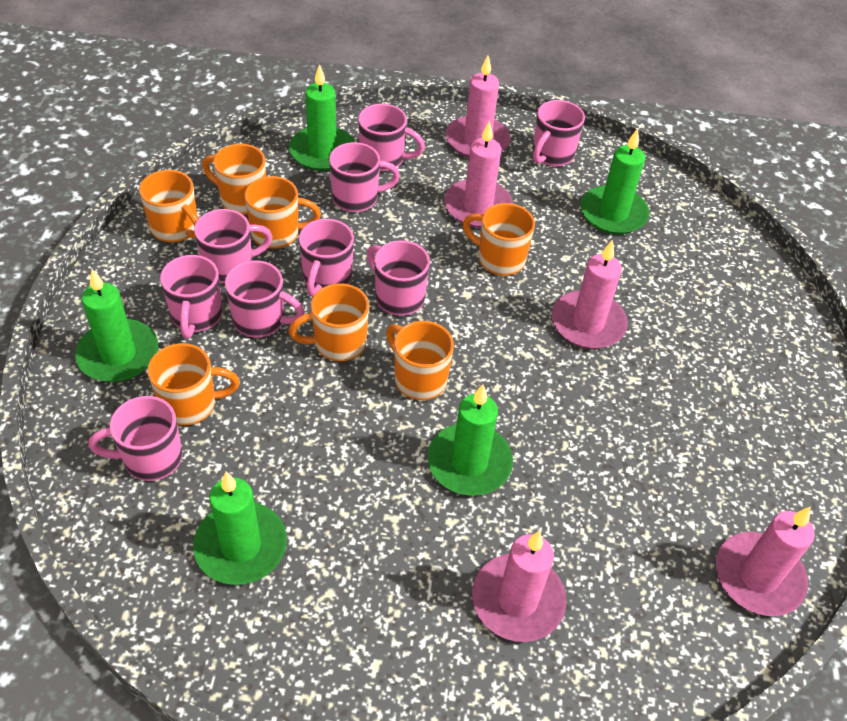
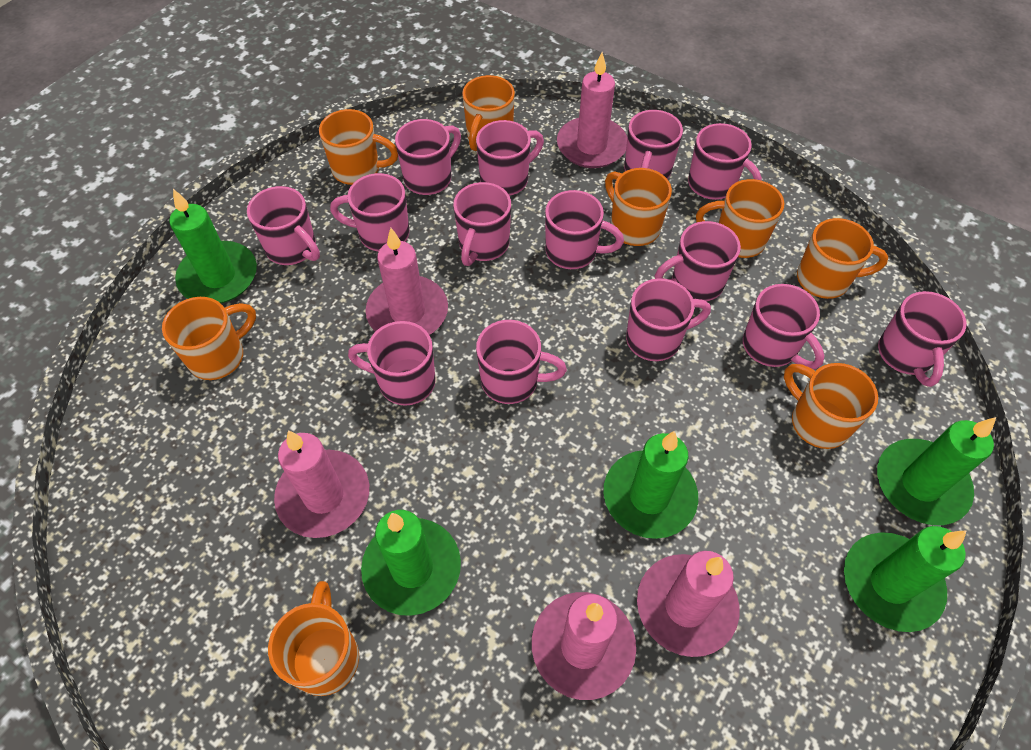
orange mug: 7 -> 8
pink mug: 9 -> 14

